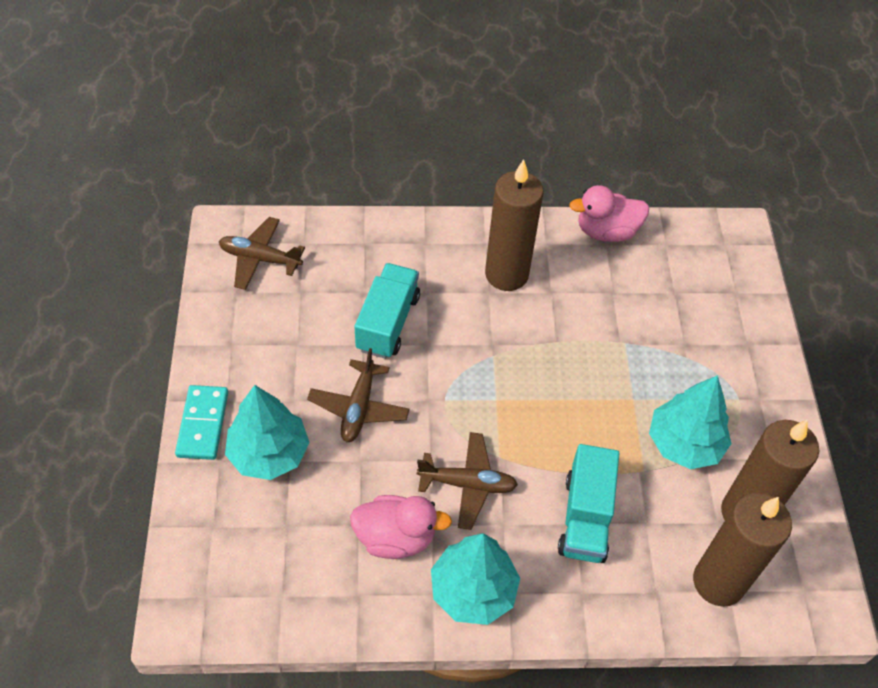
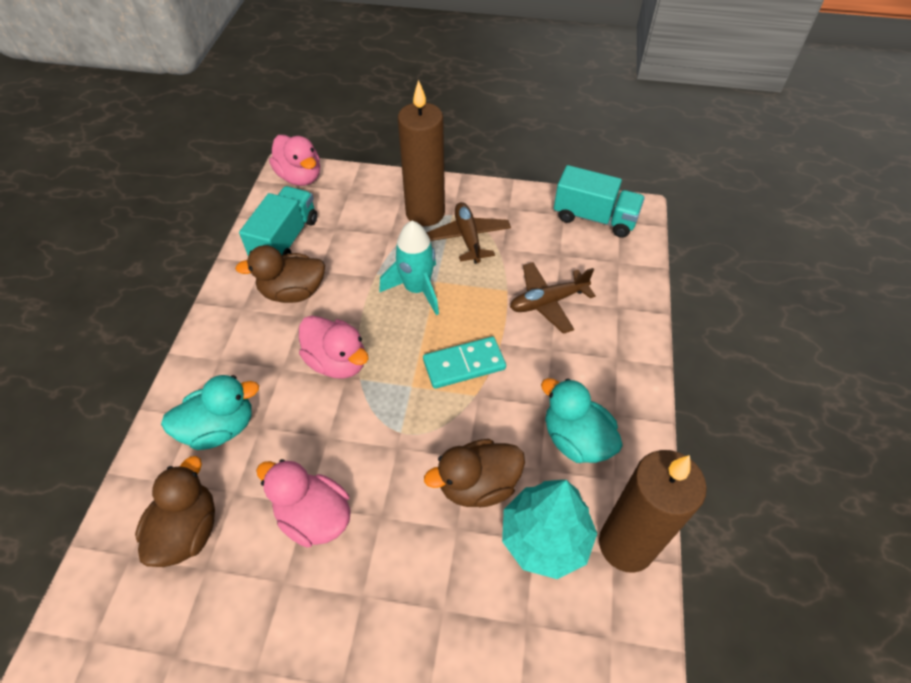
brown candle: 3 -> 2
brown duck: 0 -> 3
brown plane: 3 -> 2
pink duck: 2 -> 3
turquoise duck: 0 -> 2
turquoise rocket: 0 -> 1
turquoise tree: 3 -> 1

